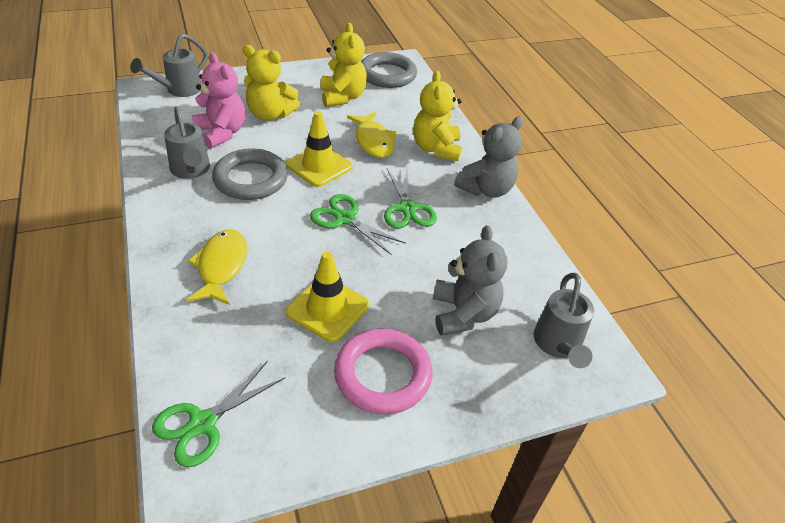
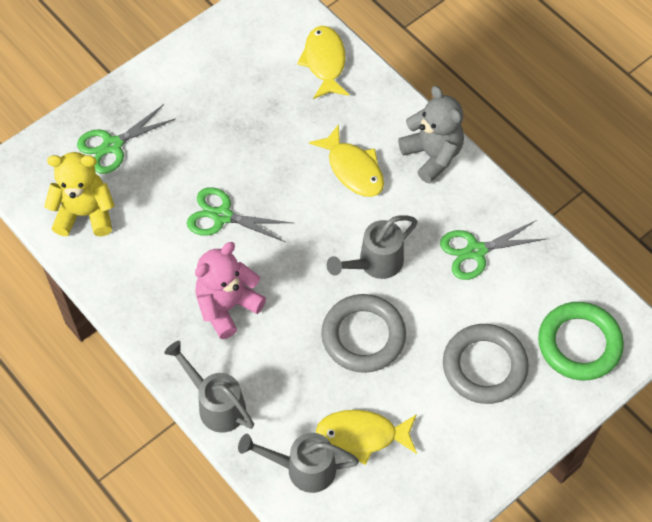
green ring: 0 -> 1
grey teddy bear: 2 -> 1
pink ring: 1 -> 0
yellow fish: 2 -> 3
yellow teddy bear: 3 -> 1
yellow traffic cone: 2 -> 0

